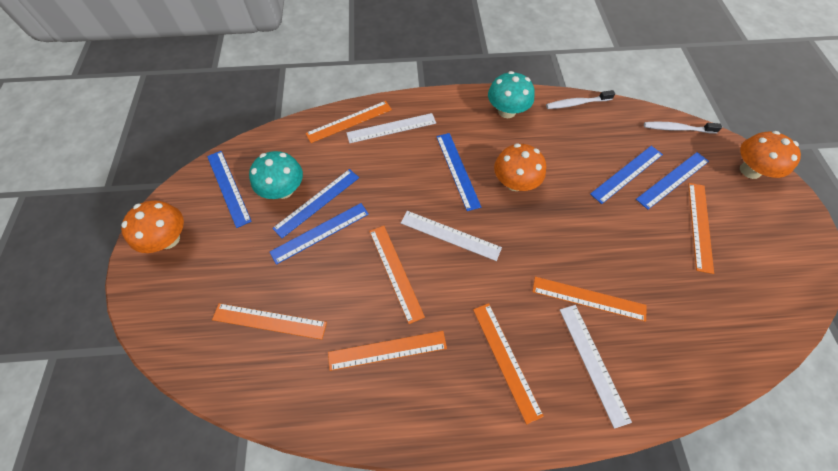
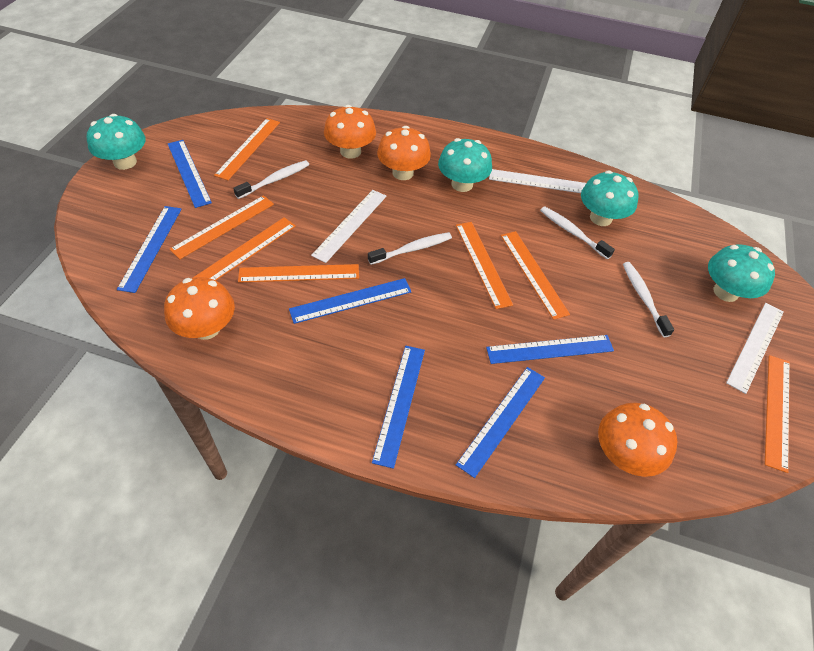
orange mushroom: 3 -> 4
turquoise mushroom: 2 -> 4
white toothbrush: 2 -> 4

